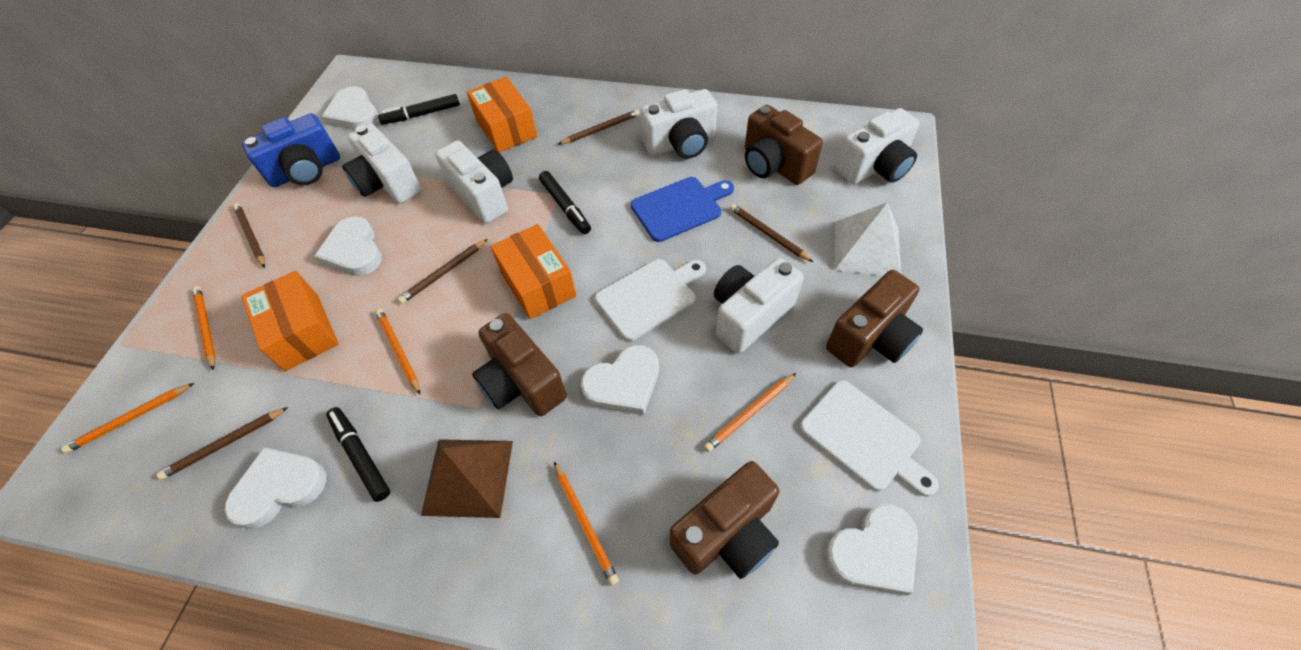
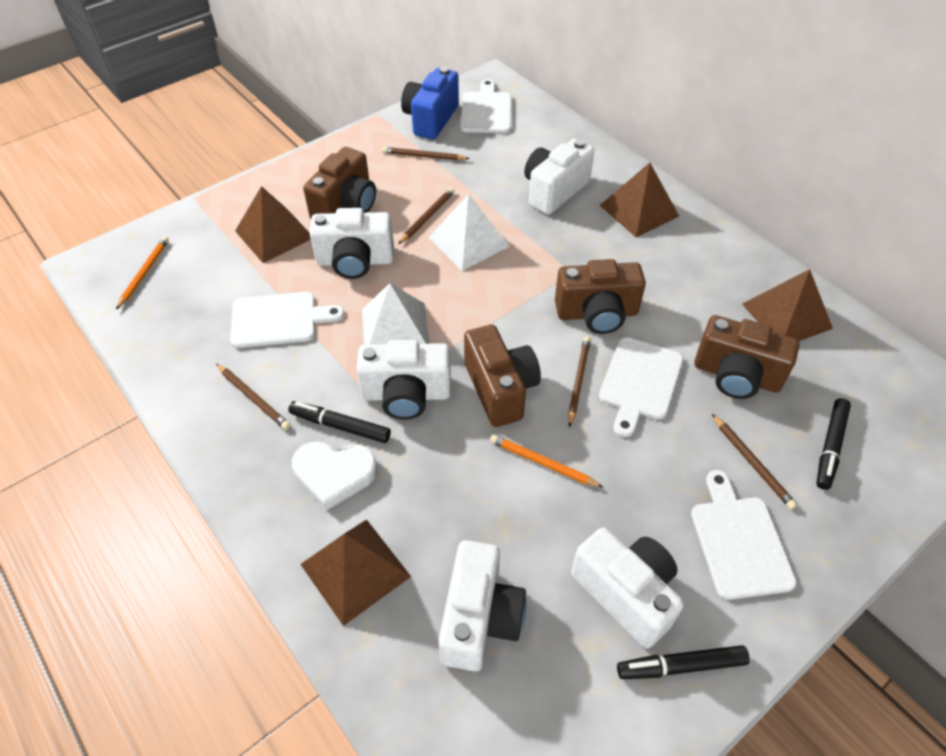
blue cutting board: 1 -> 0
brown pyramid: 1 -> 4
orange box: 3 -> 0
orange pencil: 5 -> 2
white cutting board: 2 -> 4
white heart: 5 -> 1
white pyramid: 1 -> 2

